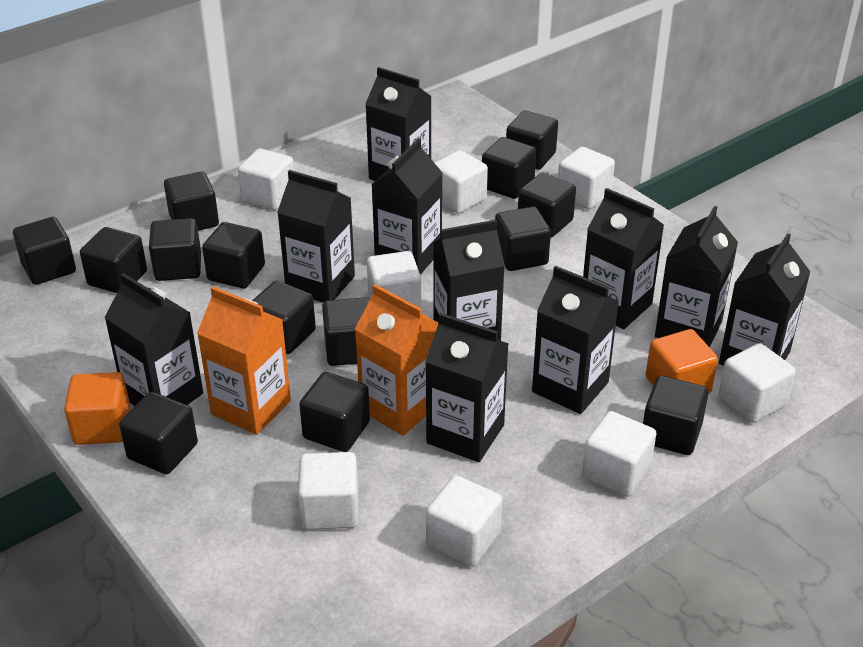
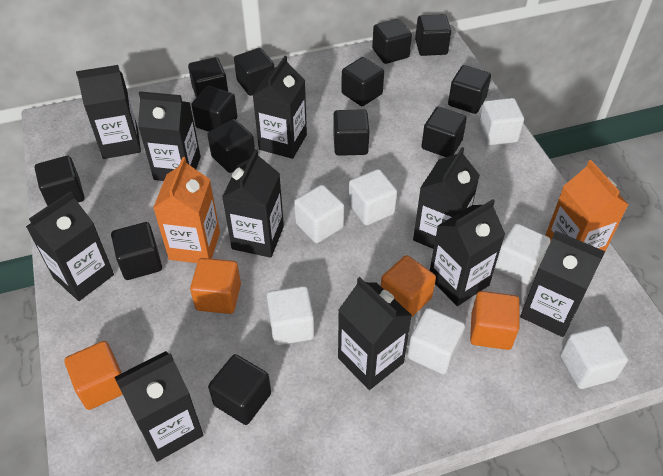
black cube: 14 -> 13
orange cube: 2 -> 4
white cube: 8 -> 7

